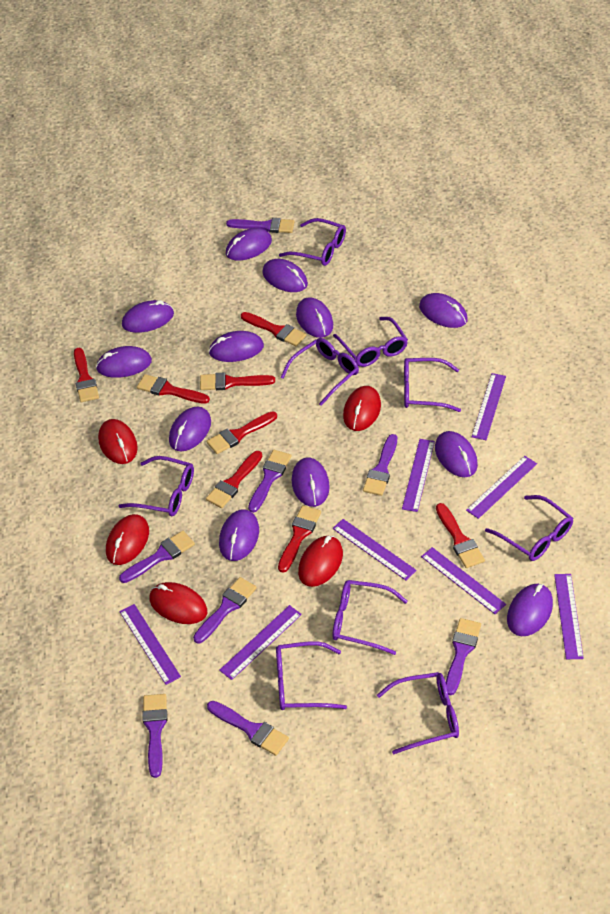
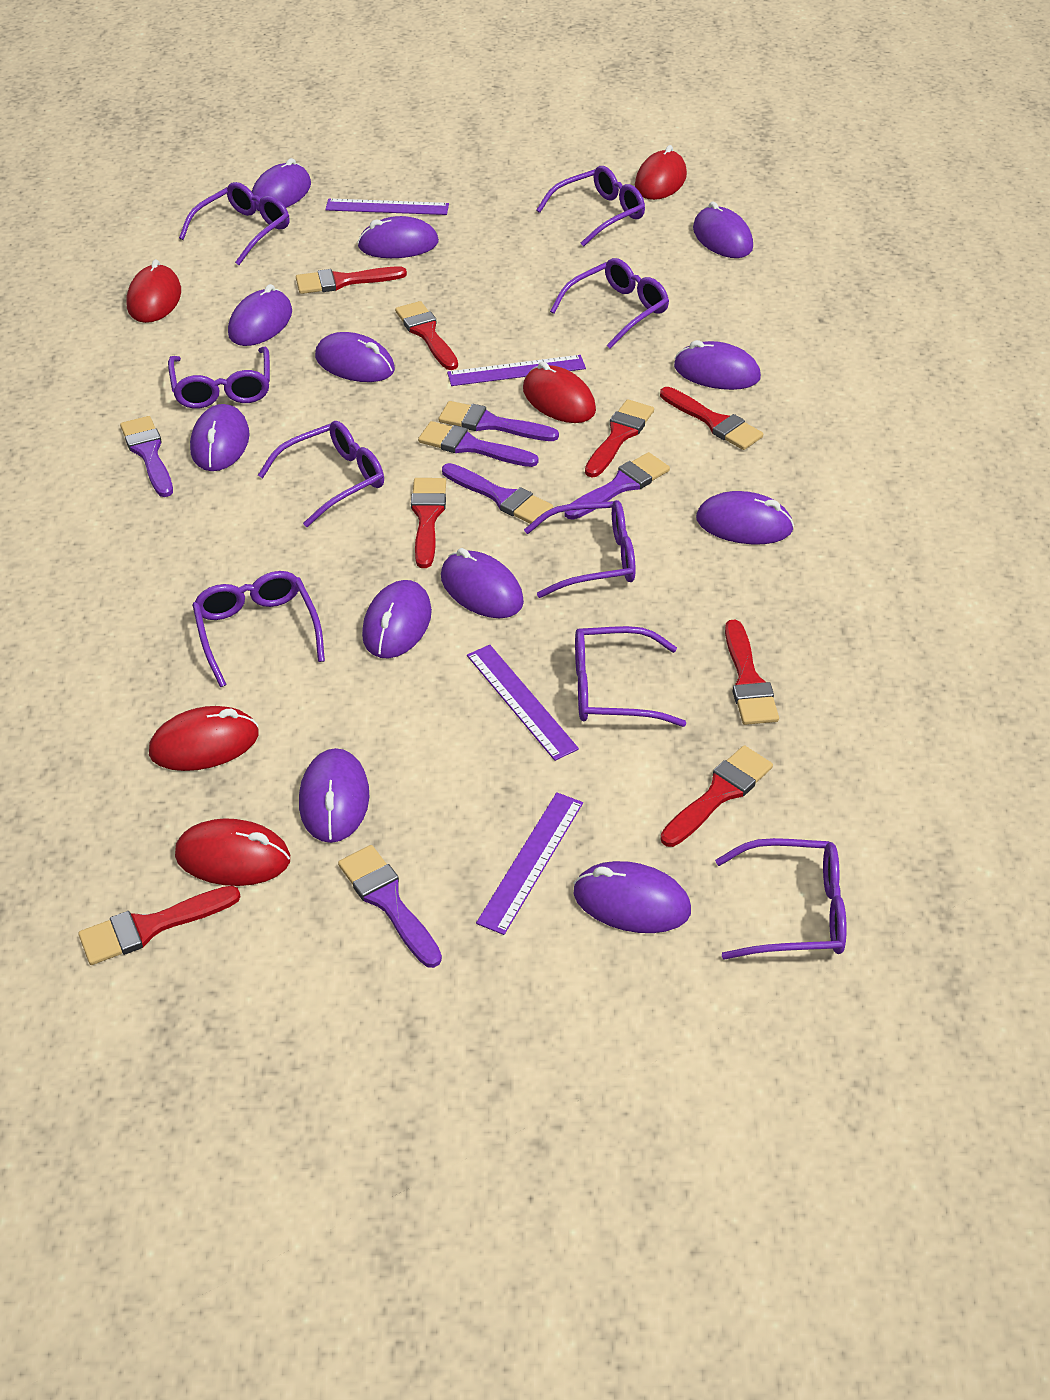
purple brush: 8 -> 6
purple ruler: 8 -> 4

